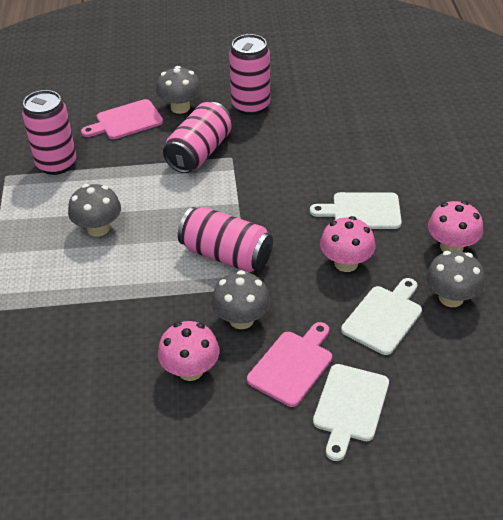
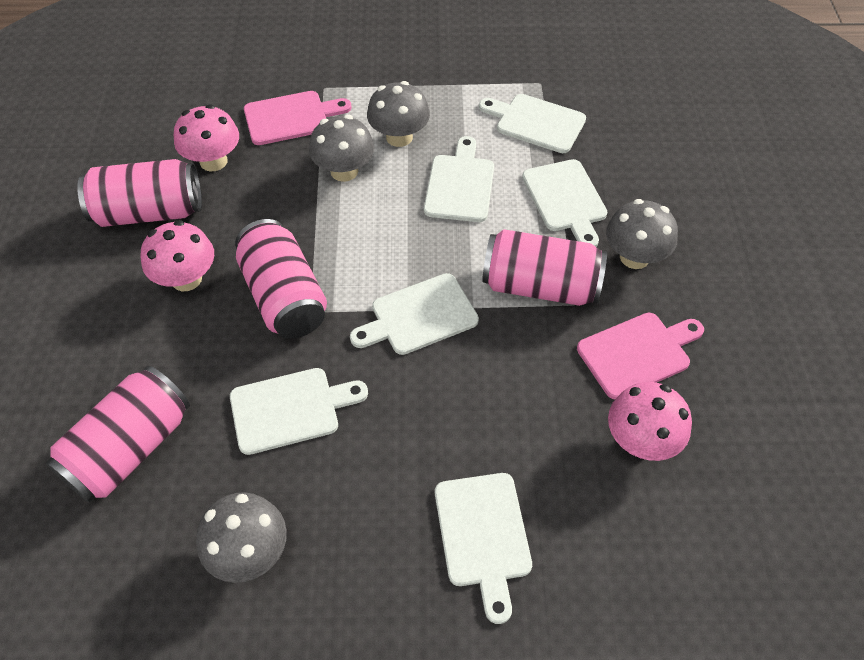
white cutting board: 3 -> 6

